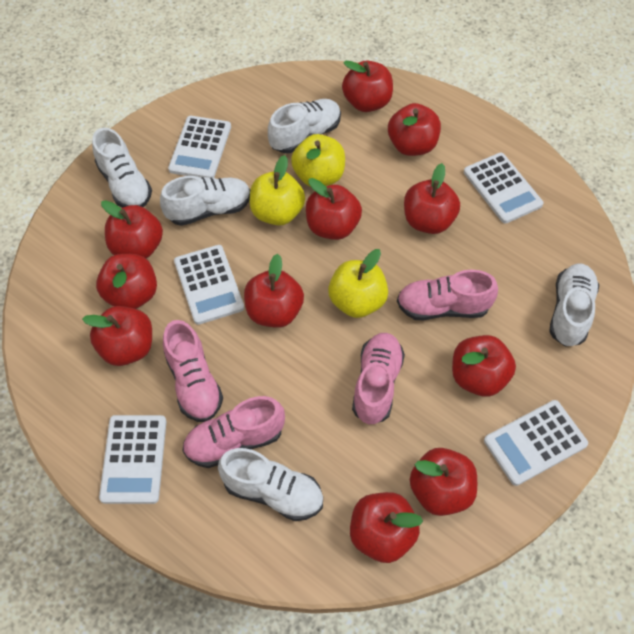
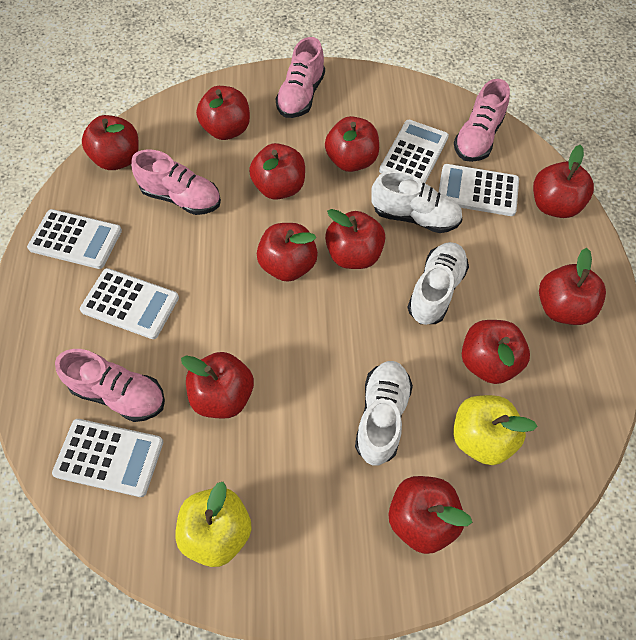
white shoe: 5 -> 3
yellow apple: 3 -> 2

